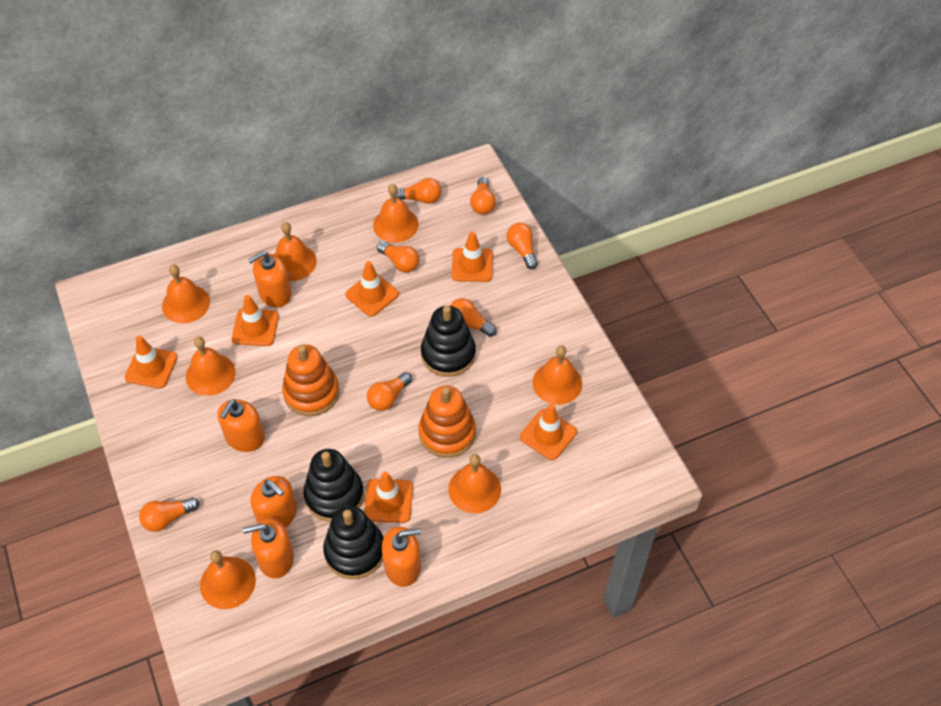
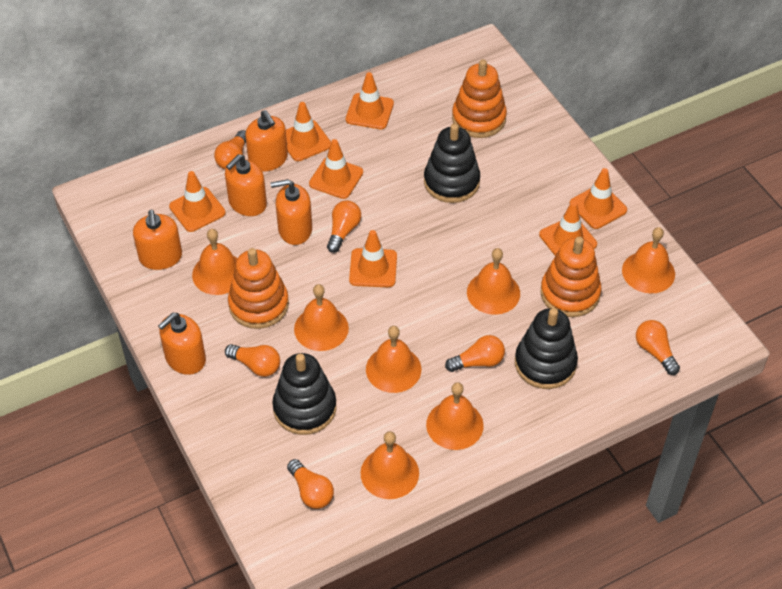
orange light bulb: 7 -> 6
orange stacking toy: 2 -> 3
orange traffic cone: 6 -> 7

